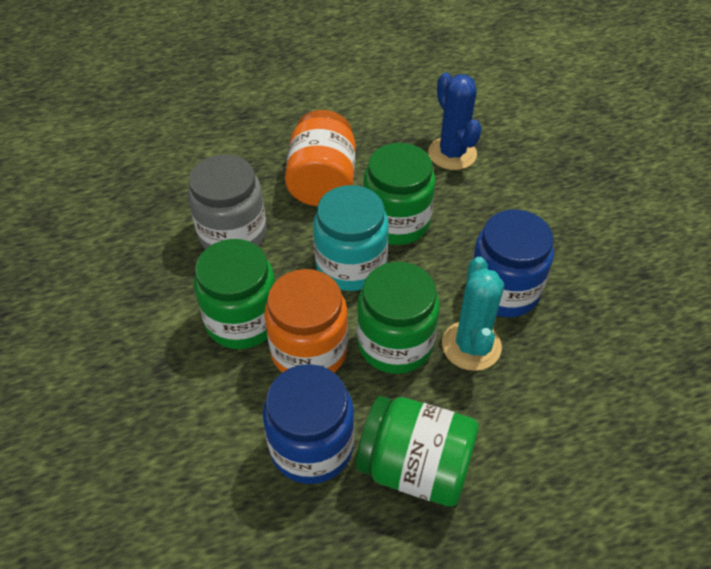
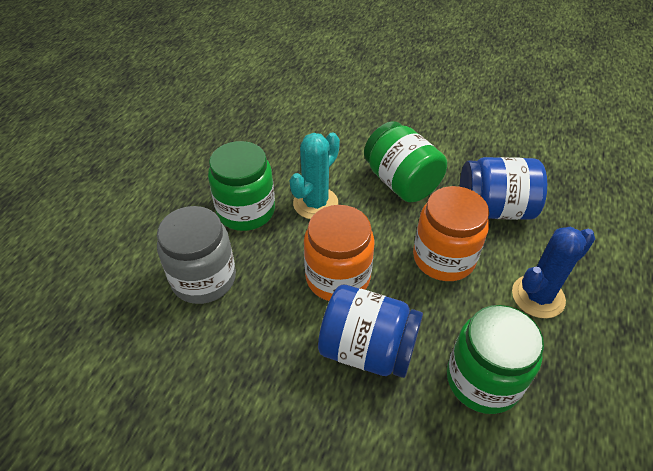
green jar: 4 -> 3
turquoise jar: 1 -> 0

